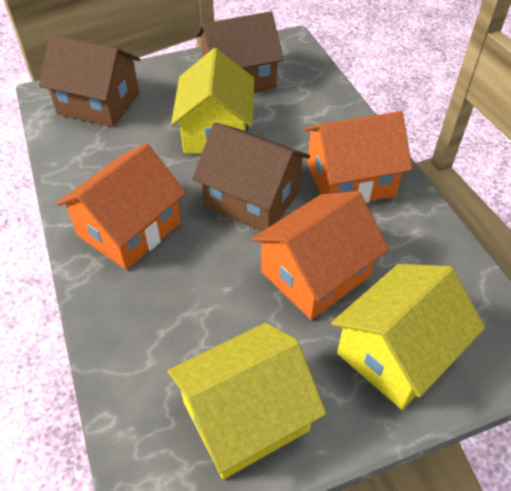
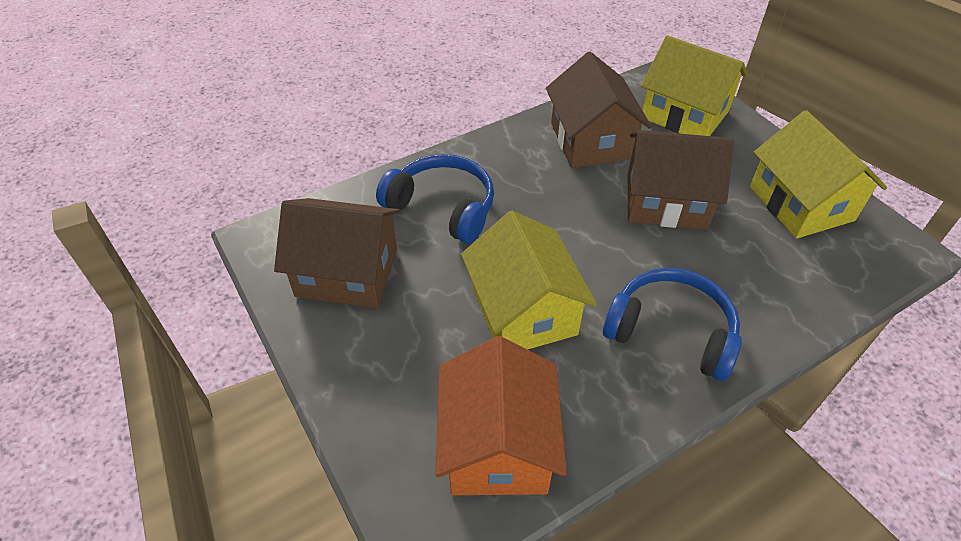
blue headphones: 0 -> 2
orange house: 3 -> 1

